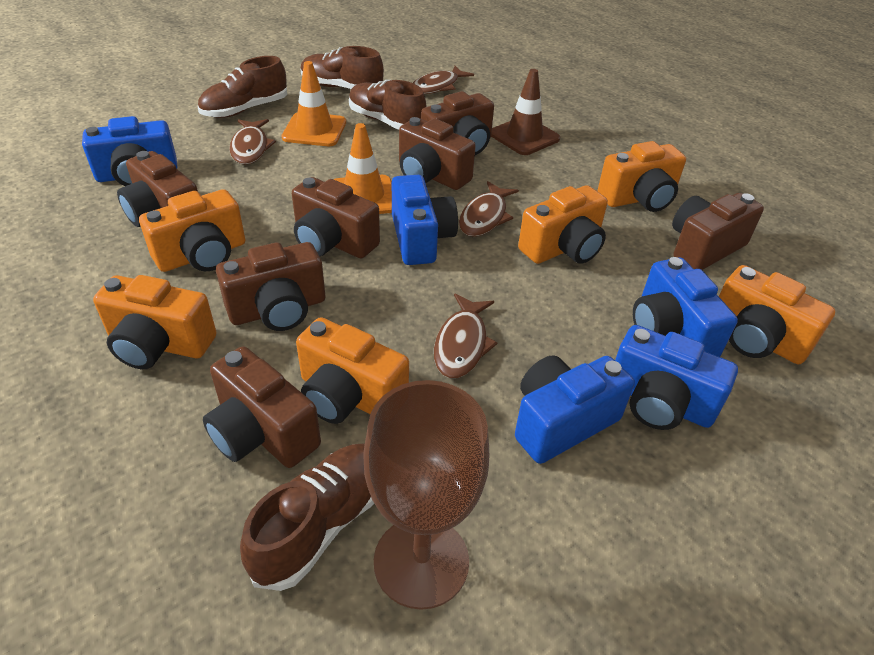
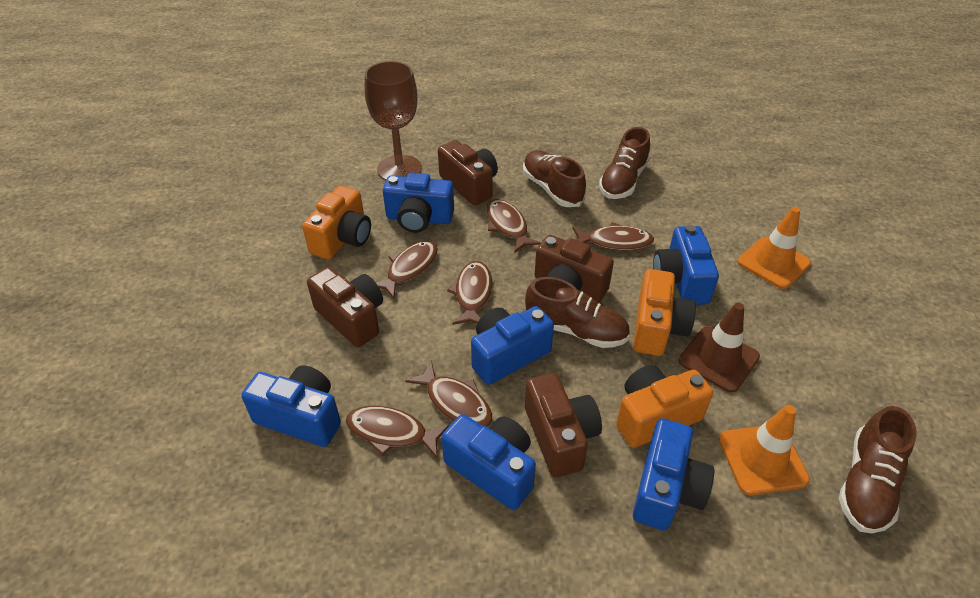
blue camera: 5 -> 6
brown camera: 7 -> 4
brown fish: 4 -> 6
orange camera: 6 -> 3

